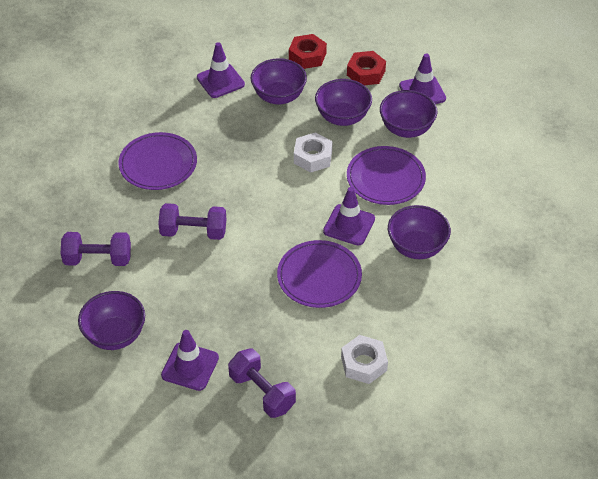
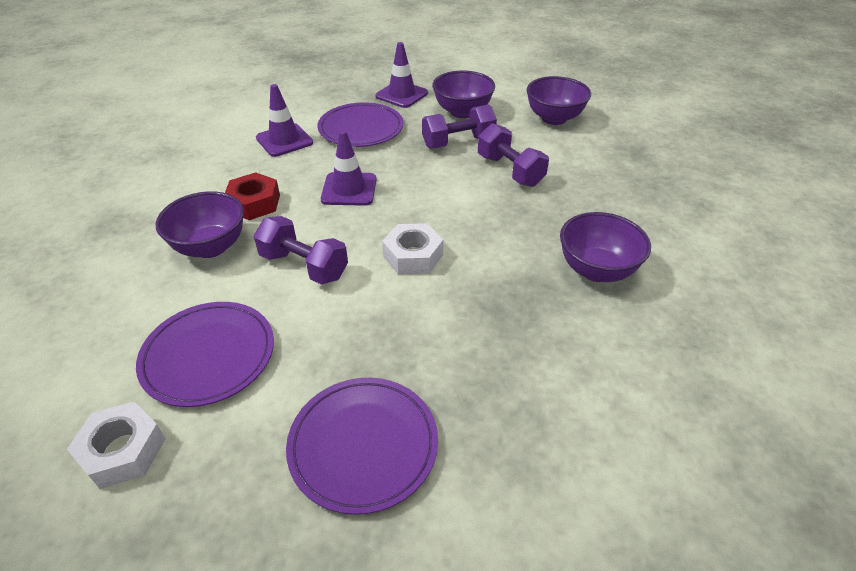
purple bowl: 5 -> 4
purple traffic cone: 4 -> 3
red nut: 2 -> 1

